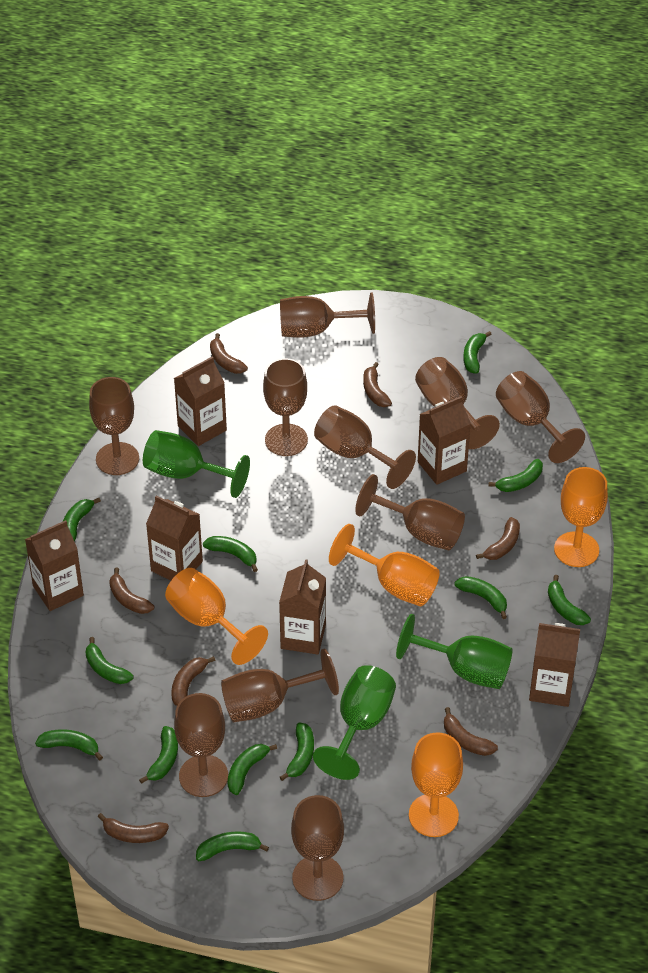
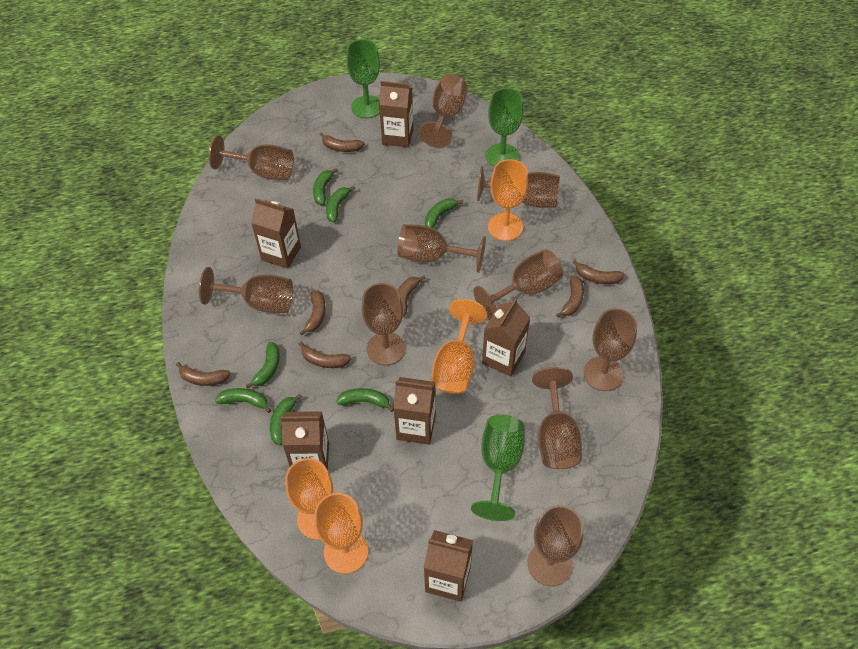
green banana: 12 -> 7

